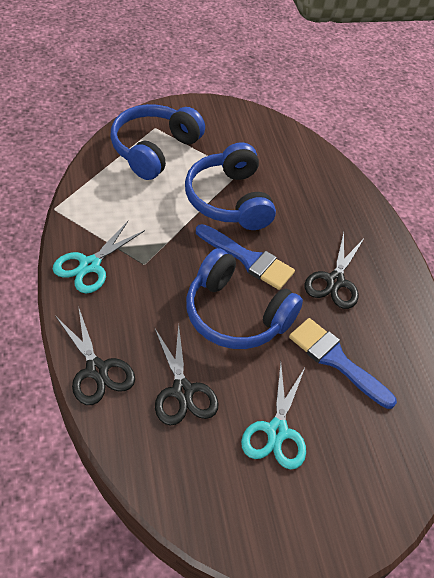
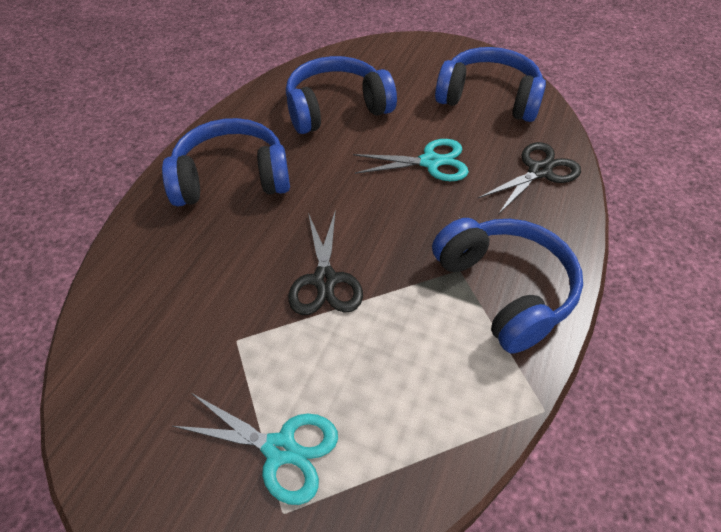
black scissors: 3 -> 2
blue brush: 2 -> 0
blue headphones: 3 -> 4

